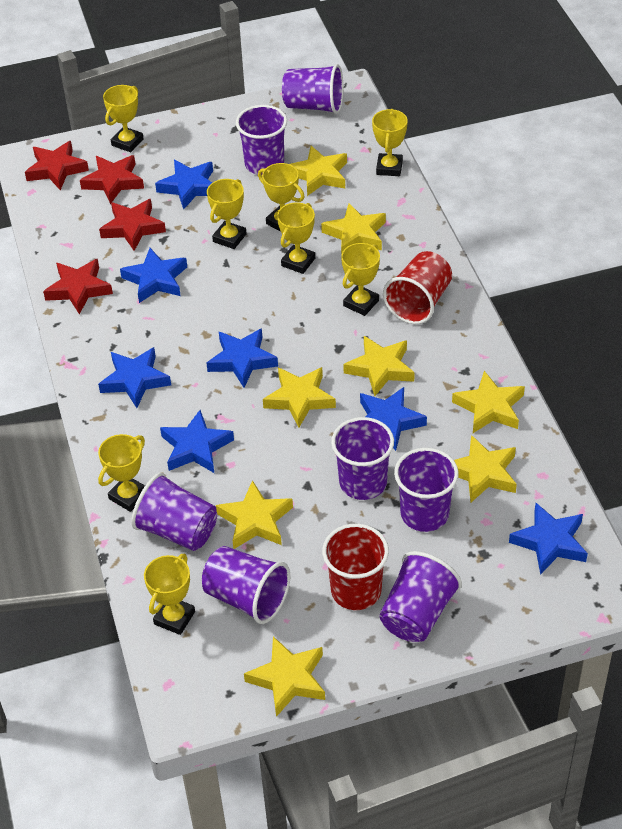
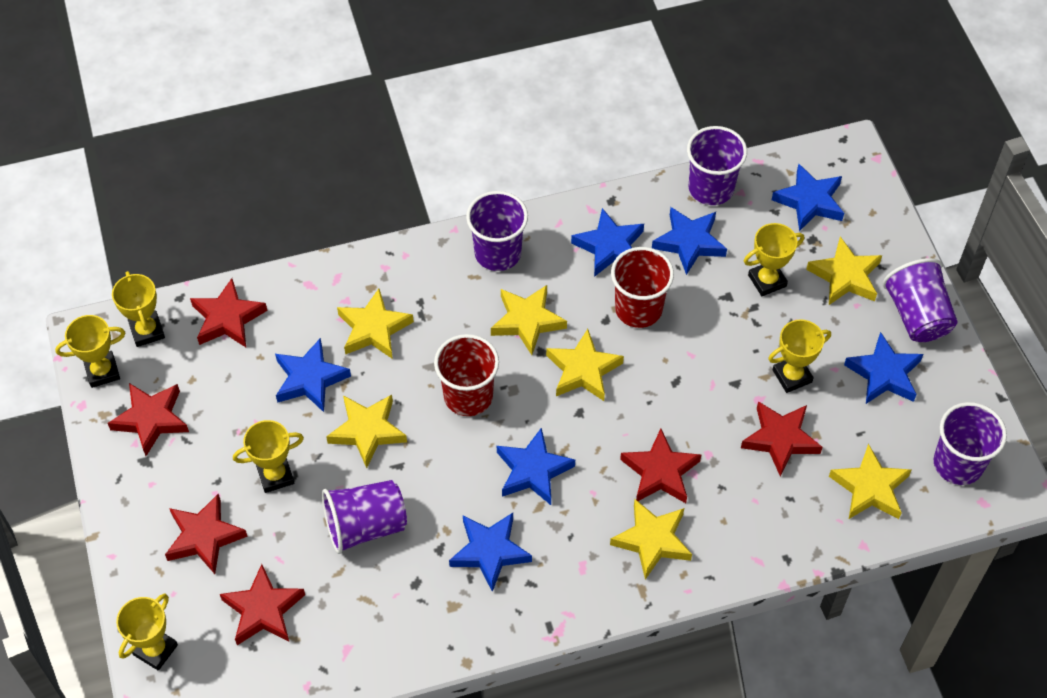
purple cup: 7 -> 5
red star: 4 -> 6
yellow star: 8 -> 7
yellow trophy: 8 -> 6

